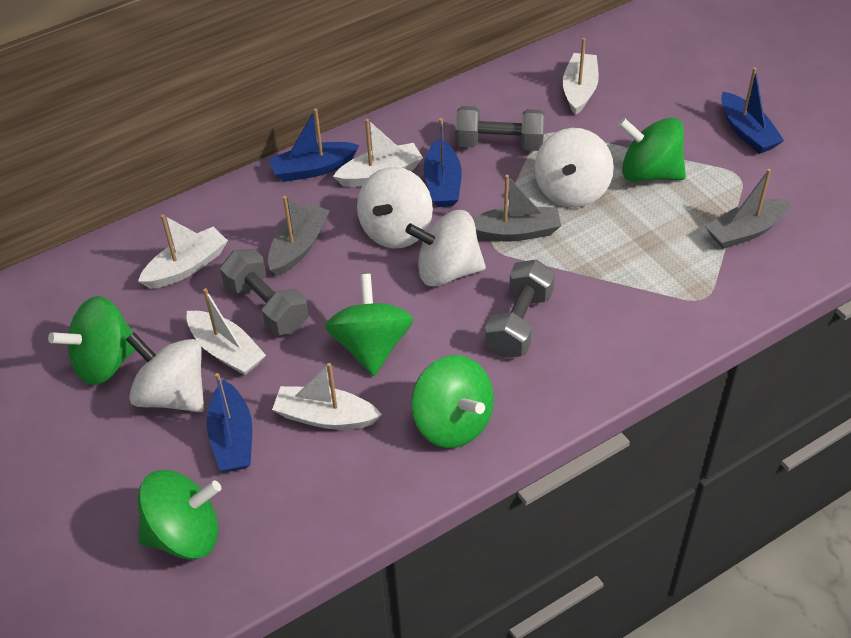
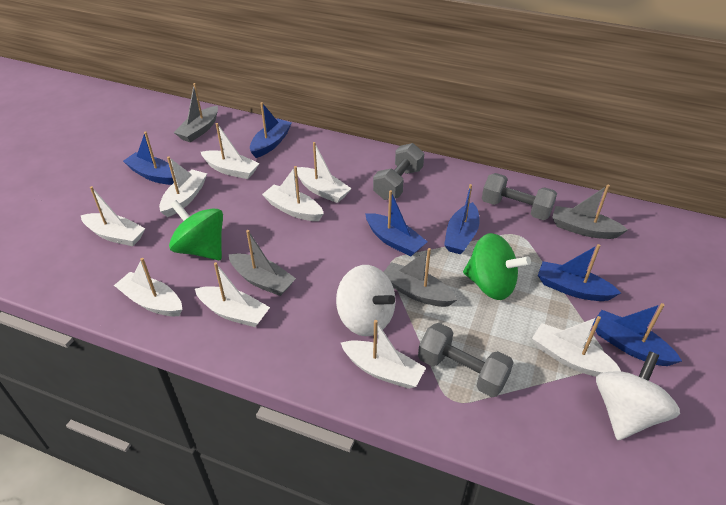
blue boat: 4 -> 6
green spinning top: 5 -> 2
grey boat: 3 -> 4
white boat: 5 -> 9
white spinning top: 4 -> 2

